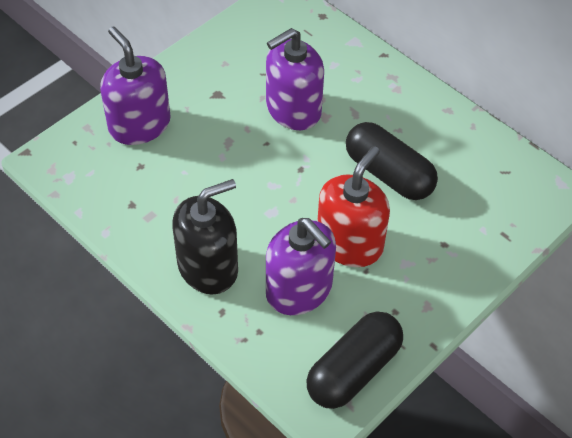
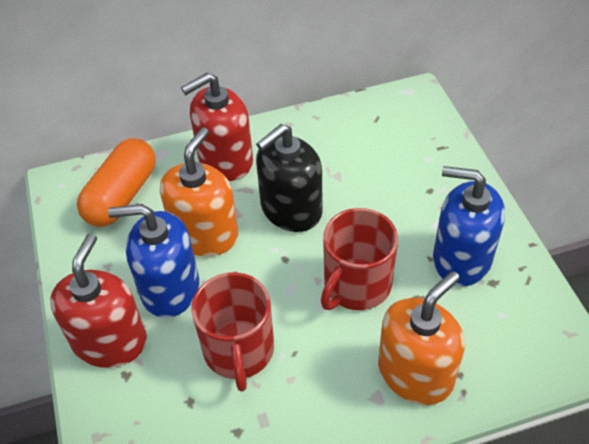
black capsule: 2 -> 0
blue soap dispenser: 0 -> 2
orange capsule: 0 -> 1
orange soap dispenser: 0 -> 2
purple soap dispenser: 3 -> 0
red mug: 0 -> 2
red soap dispenser: 1 -> 2

